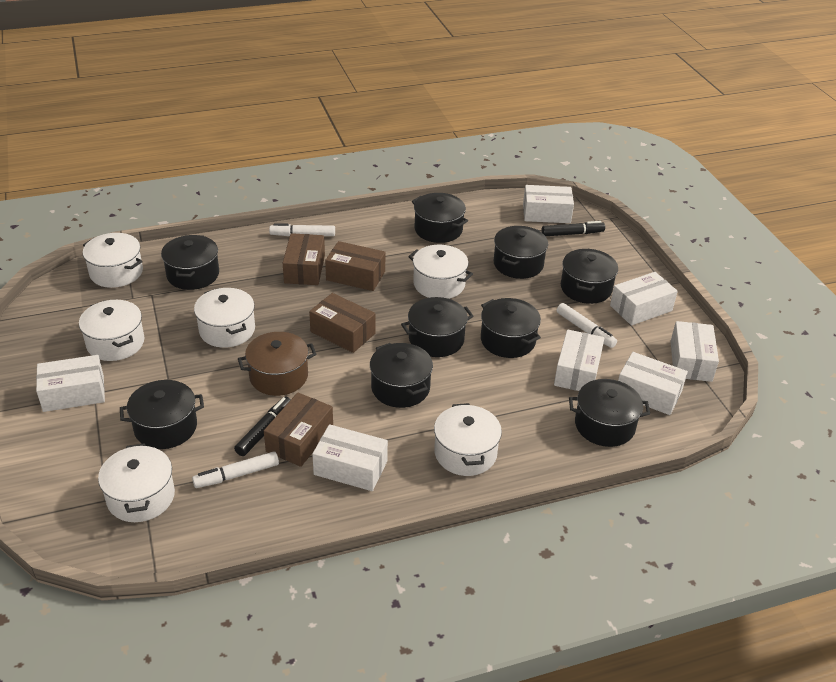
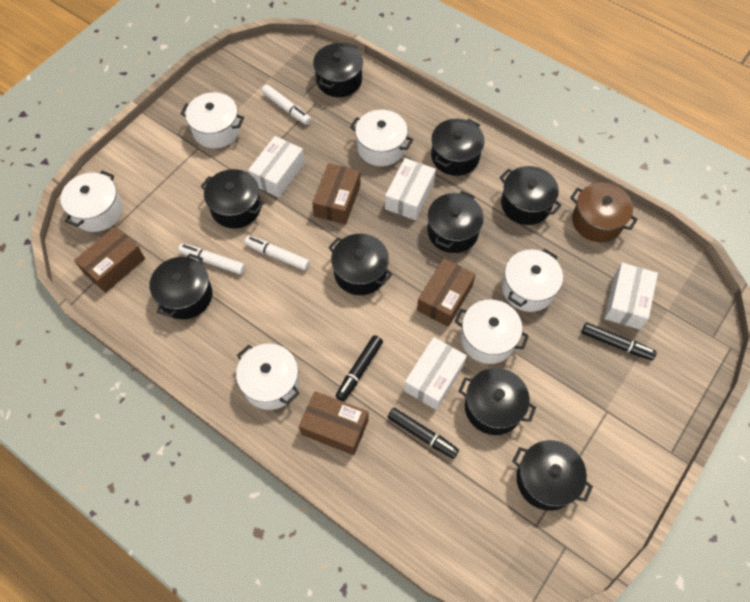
black marker: 2 -> 3
white box: 7 -> 4

